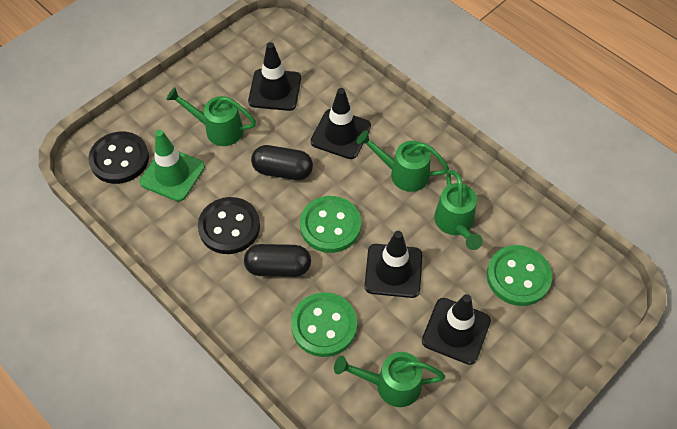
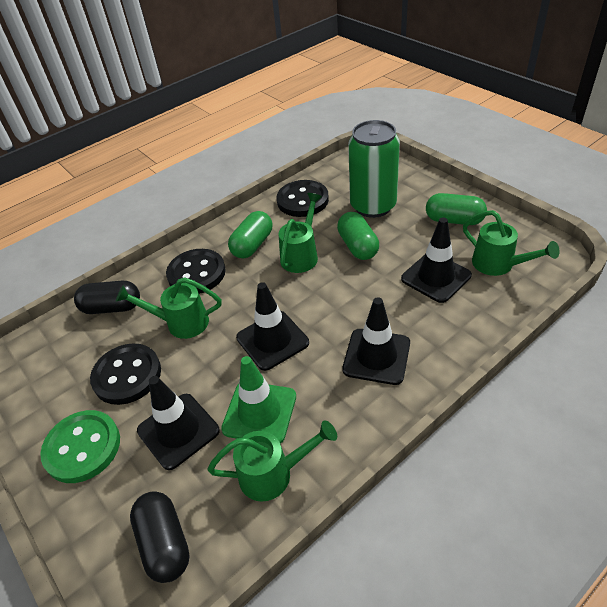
black button: 2 -> 3
green button: 3 -> 1
green can: 0 -> 1
green capsule: 0 -> 3

